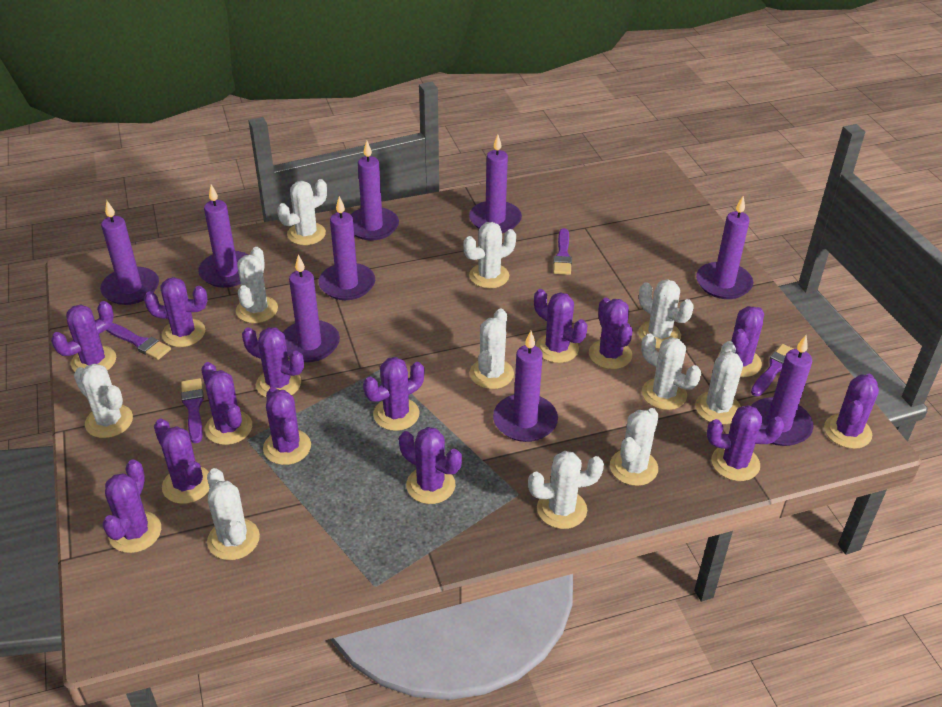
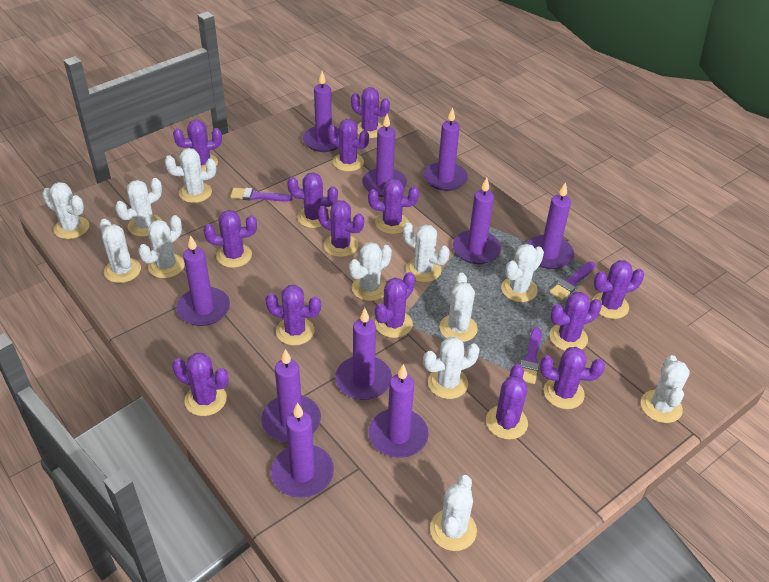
purple brush: 4 -> 3
purple candle: 9 -> 10
white cactus: 11 -> 12

